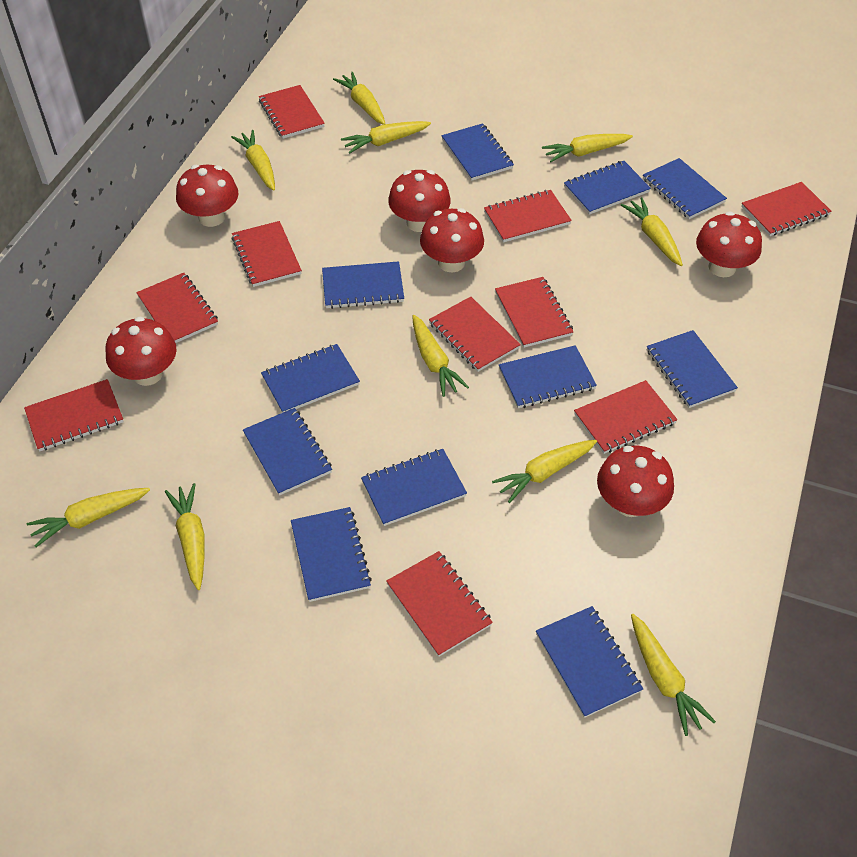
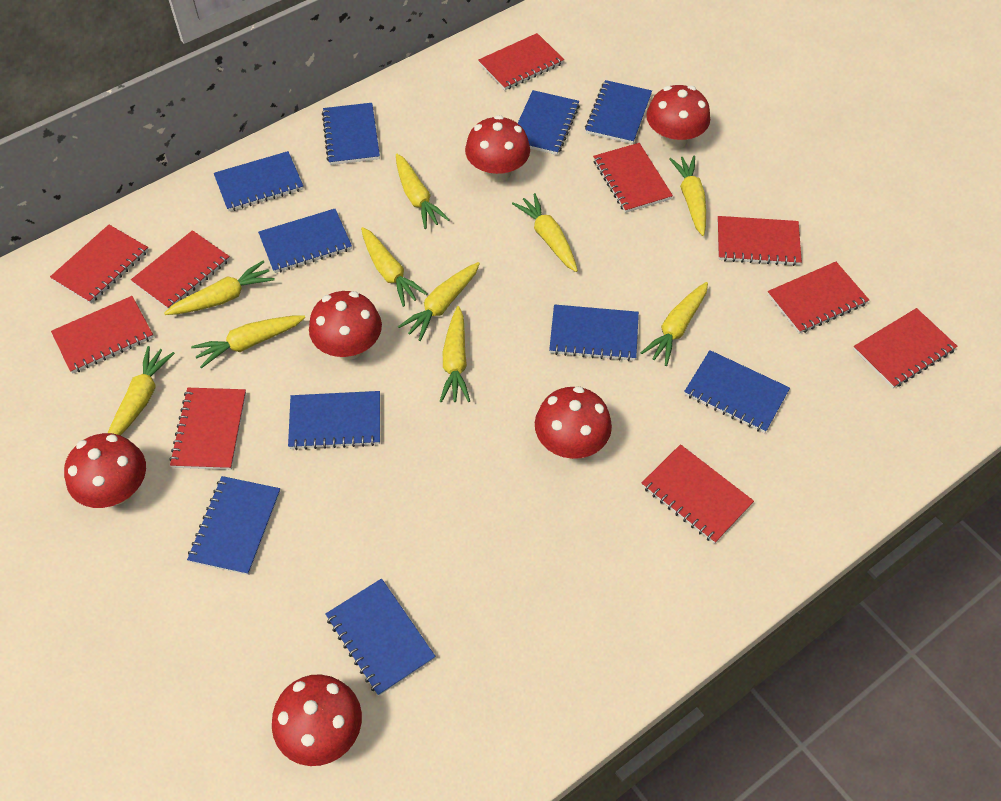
blue notebook: 11 -> 10

